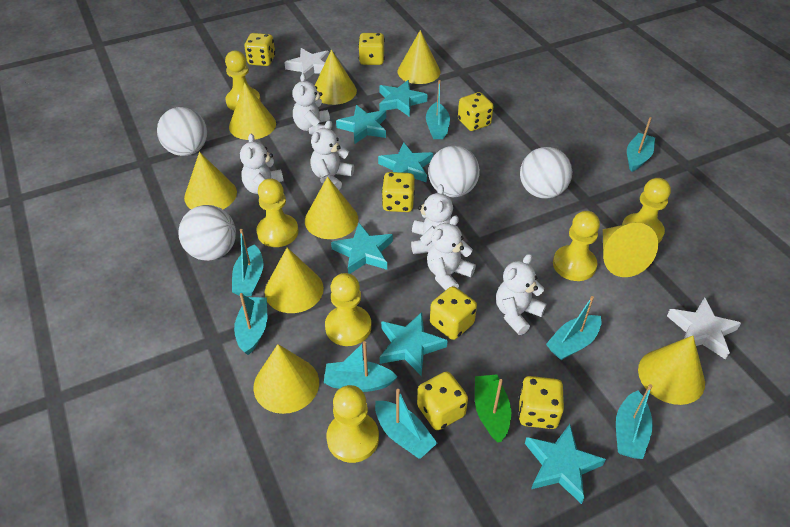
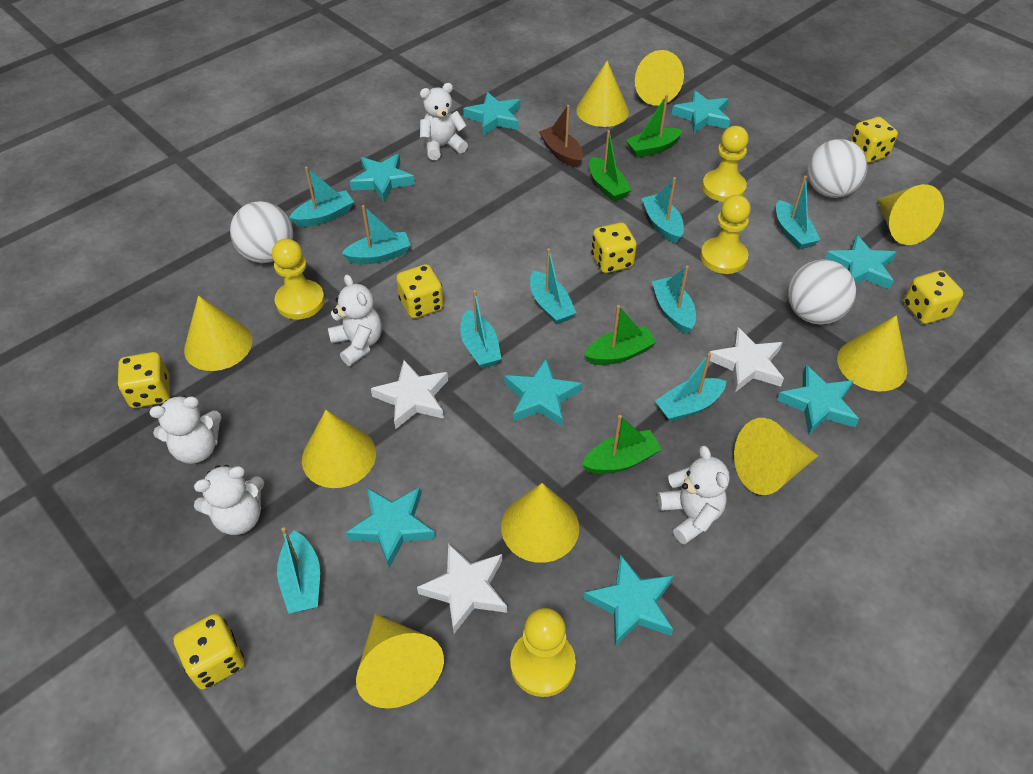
brown boat: 0 -> 1
green boat: 1 -> 4
turquoise boat: 8 -> 9
turquoise star: 6 -> 8
white ball: 4 -> 3
white star: 2 -> 3
white teddy bear: 6 -> 5
yellow dice: 7 -> 6
yellow pawn: 6 -> 4

